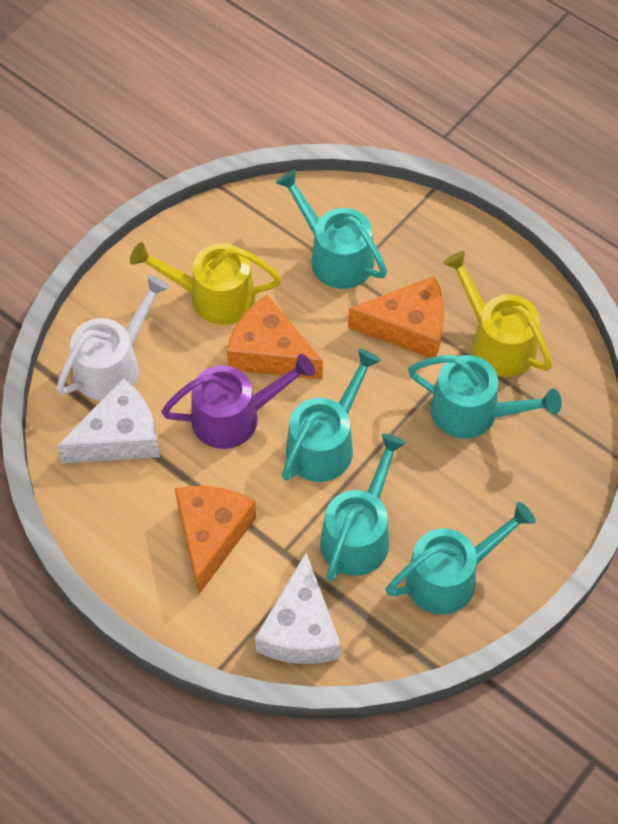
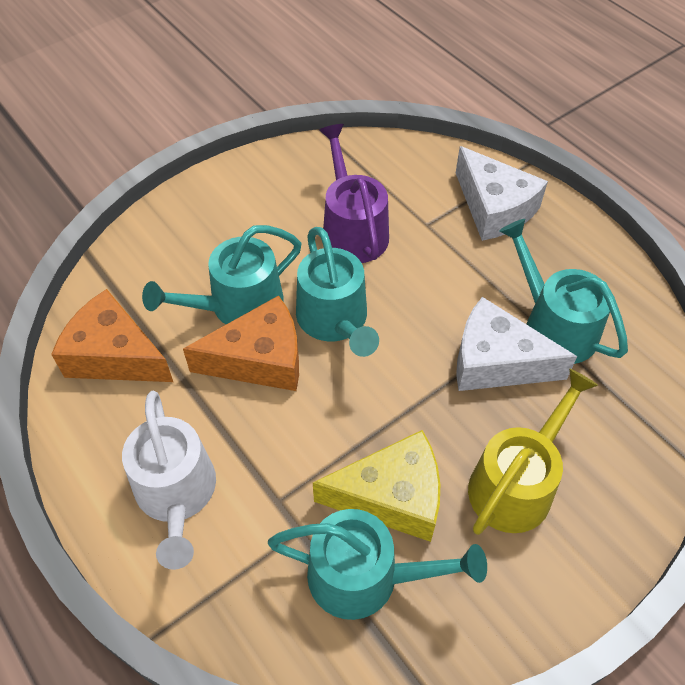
orange cheese: 3 -> 2
turquoise watering can: 5 -> 4
yellow cheese: 0 -> 1
yellow watering can: 2 -> 1

